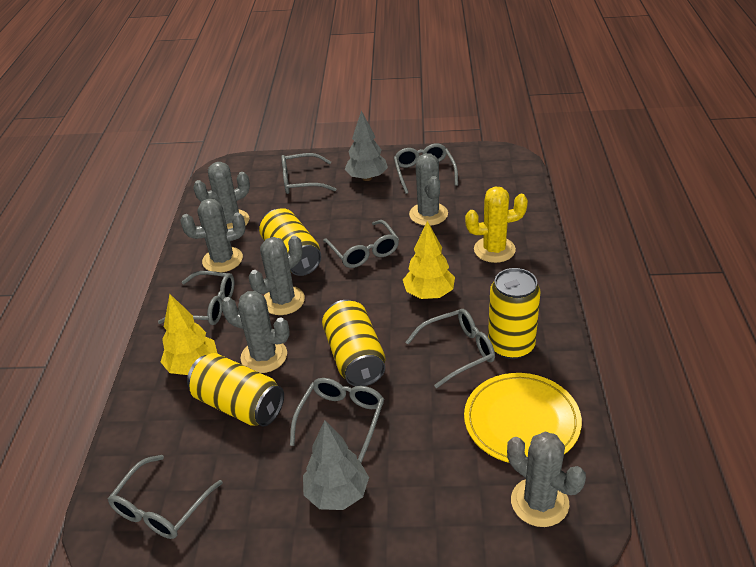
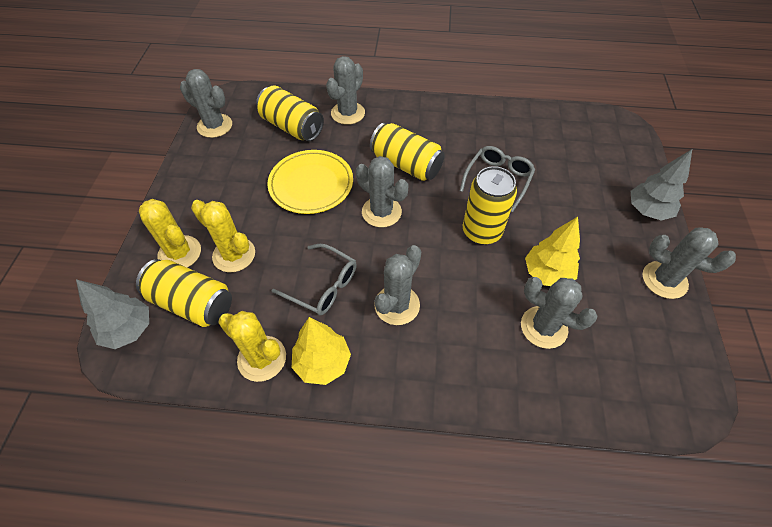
grey glasses: 7 -> 2
yellow cactus: 1 -> 3

